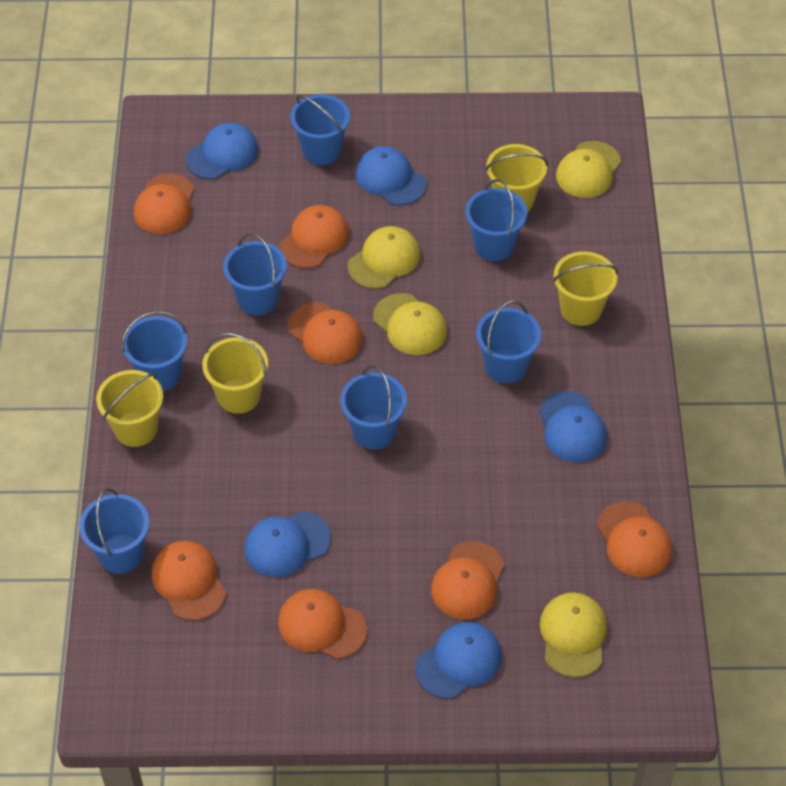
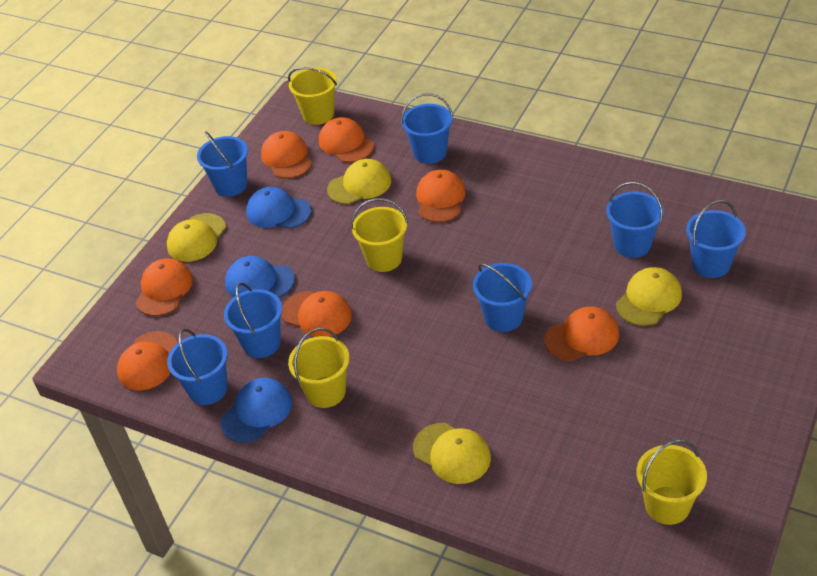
blue cap: 5 -> 3

